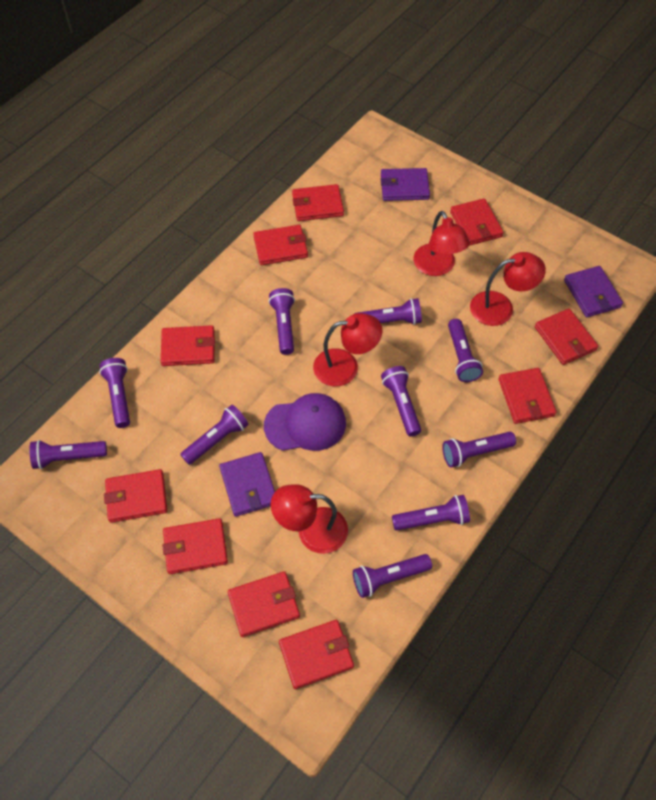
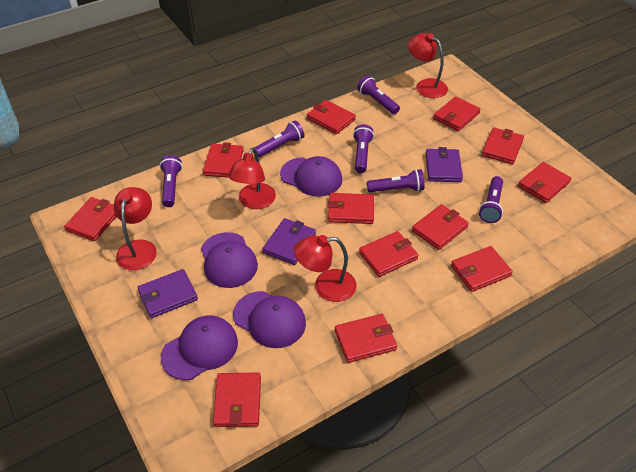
purple cap: 1 -> 4
purple flashlight: 10 -> 6
red wallet: 10 -> 12

